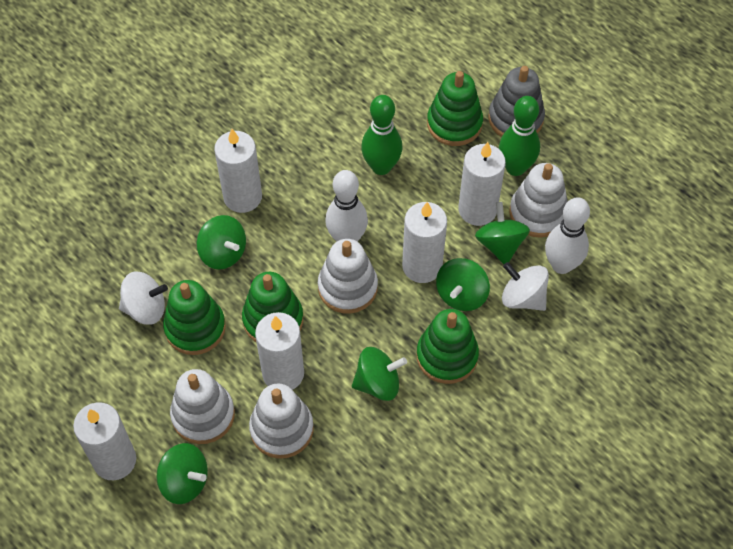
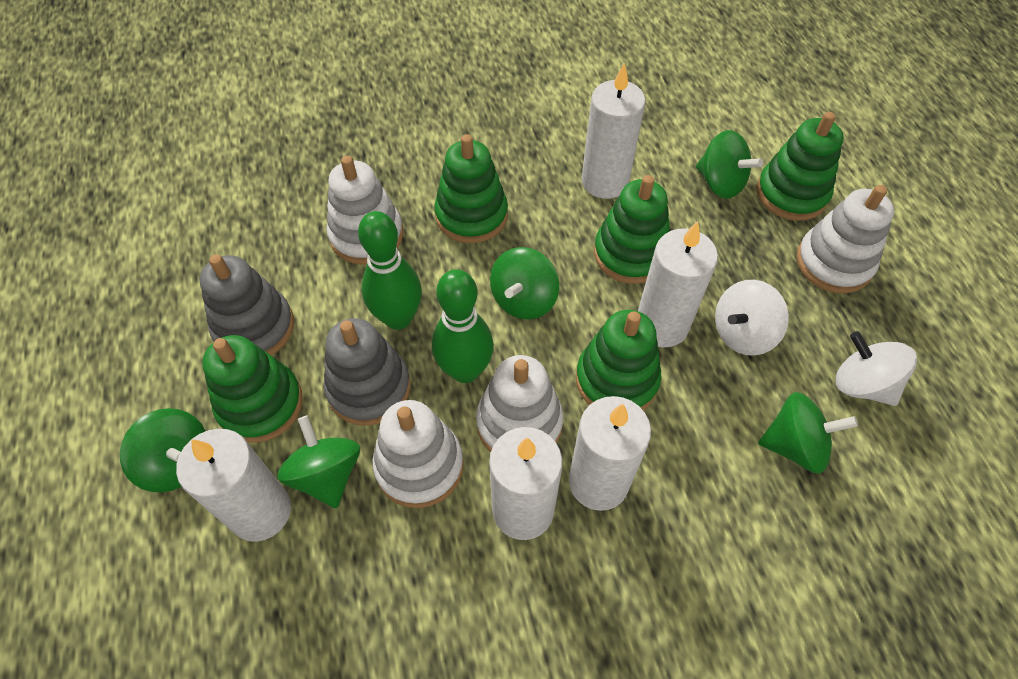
green stacking toy: 4 -> 5
grey stacking toy: 1 -> 2
white bowling pin: 2 -> 0

